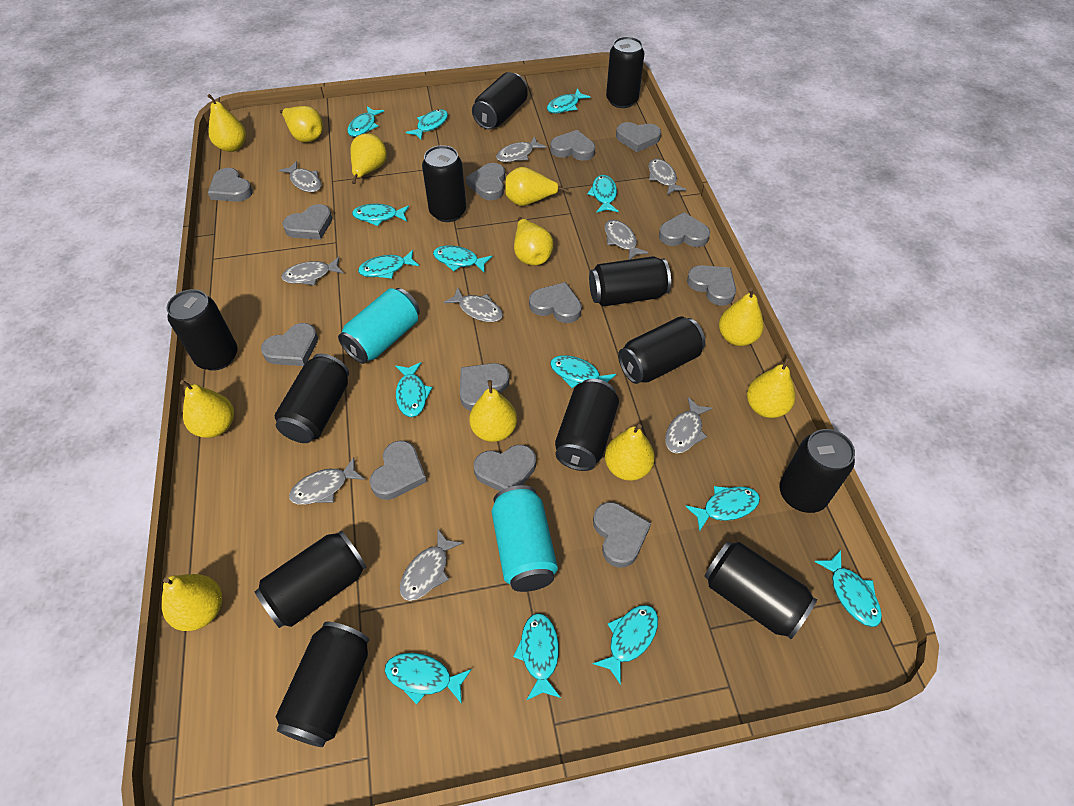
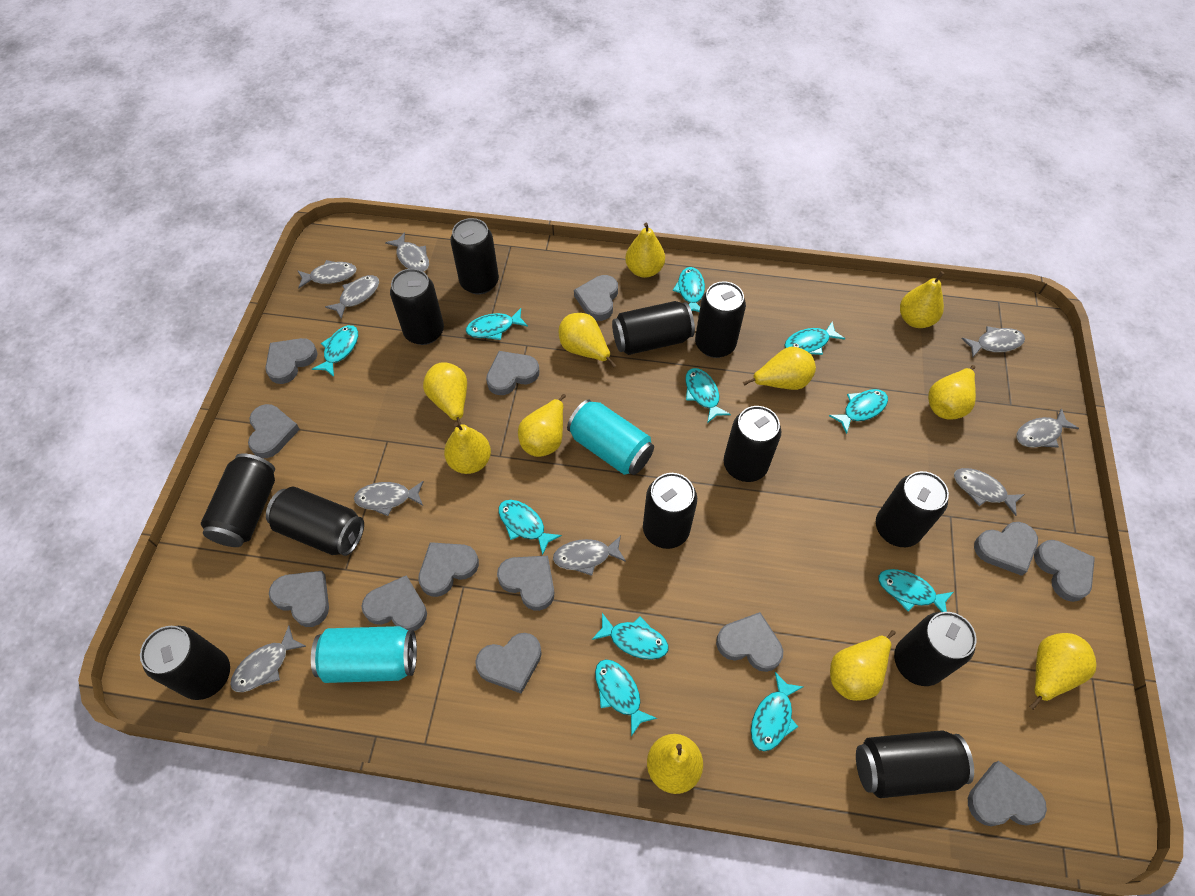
turquoise fish: 14 -> 11

